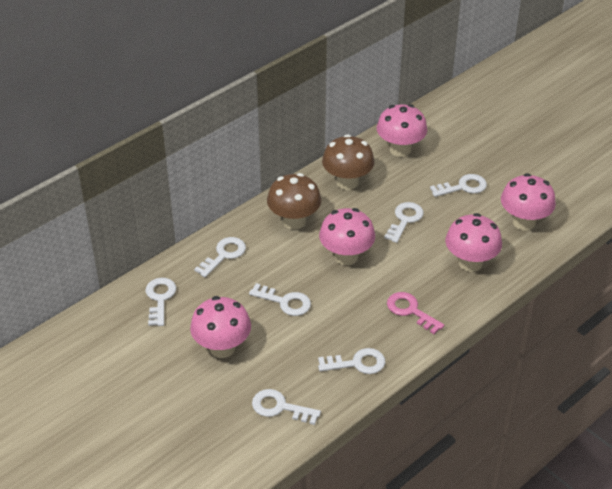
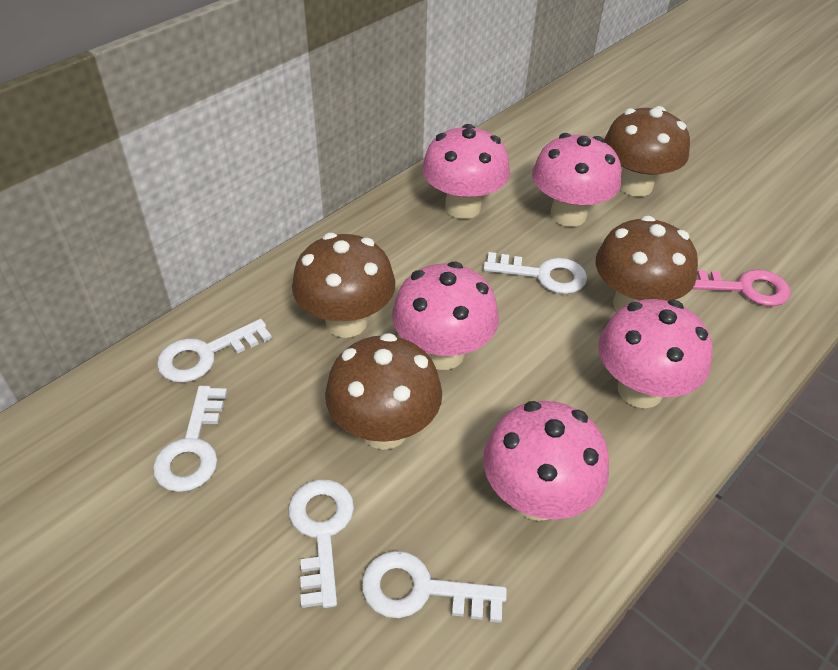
brown mushroom: 2 -> 4
white key: 7 -> 5

